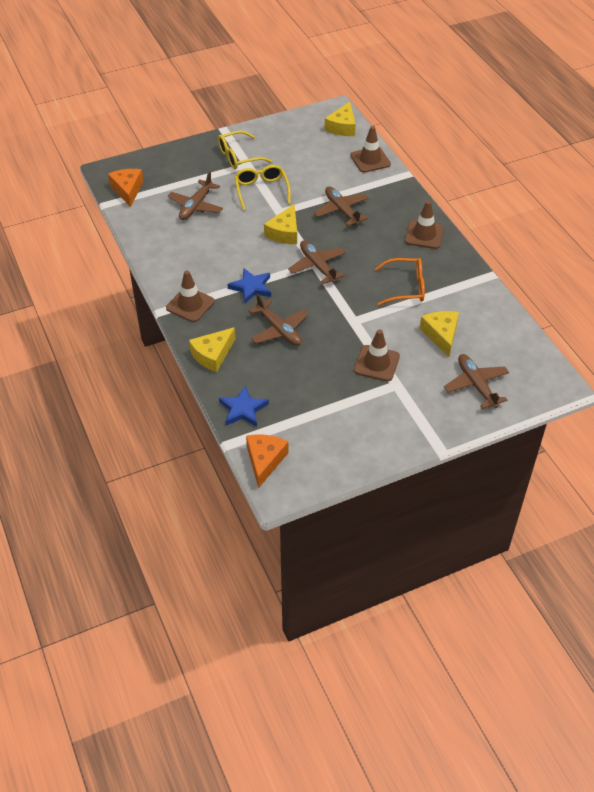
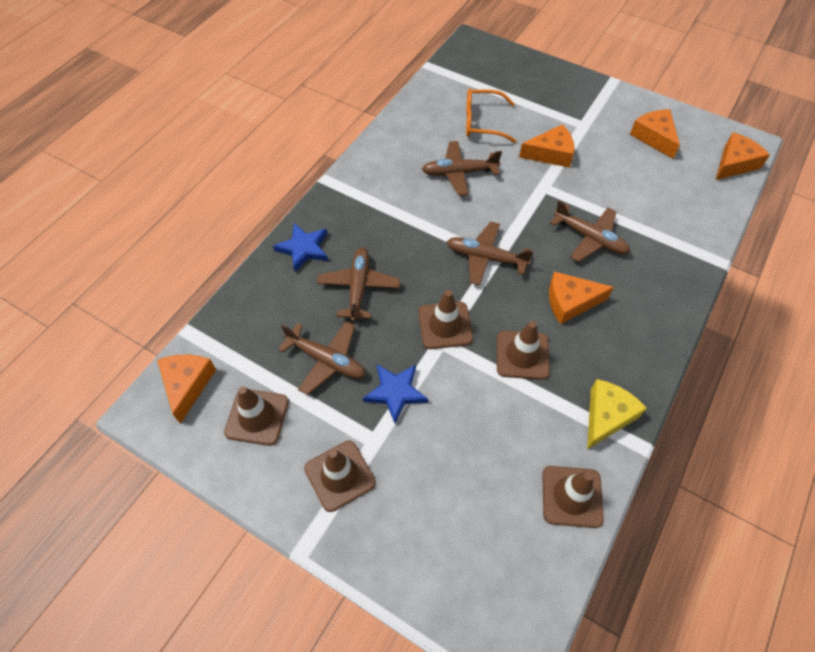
brown traffic cone: 4 -> 5
orange cheese: 2 -> 5
yellow cheese: 4 -> 1
yellow glasses: 2 -> 0

